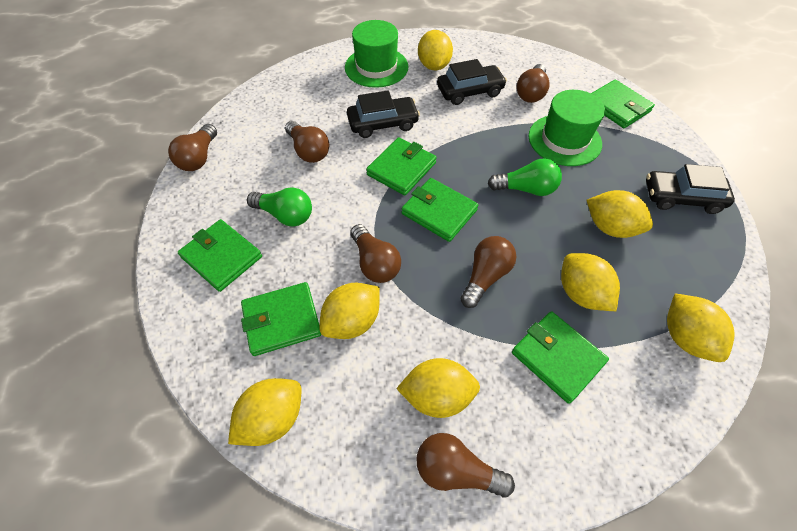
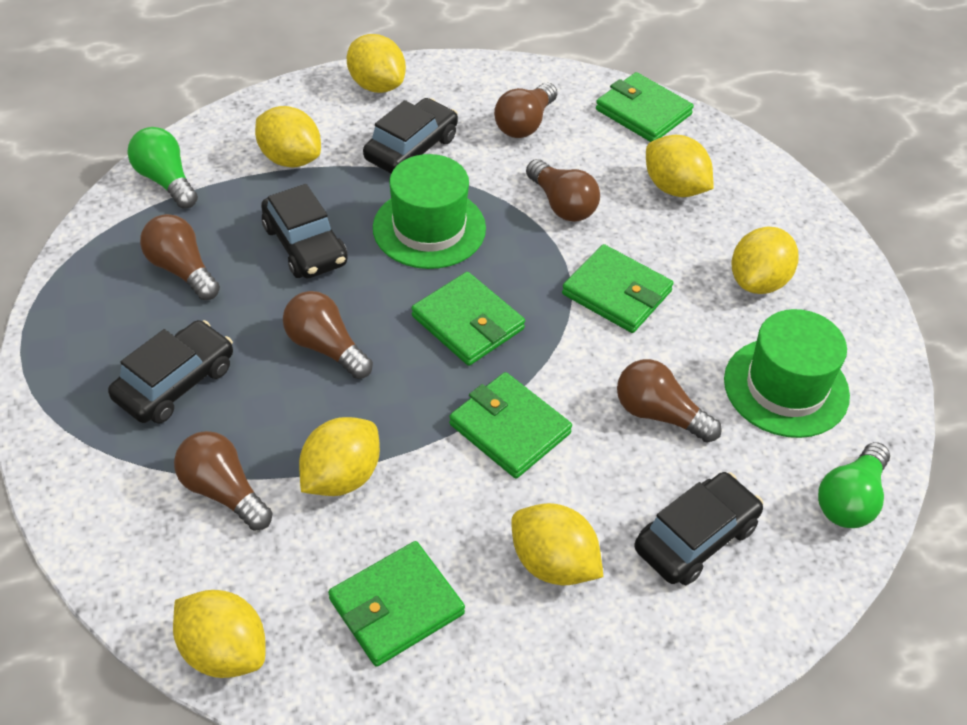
black car: 3 -> 4
green wallet: 6 -> 5

